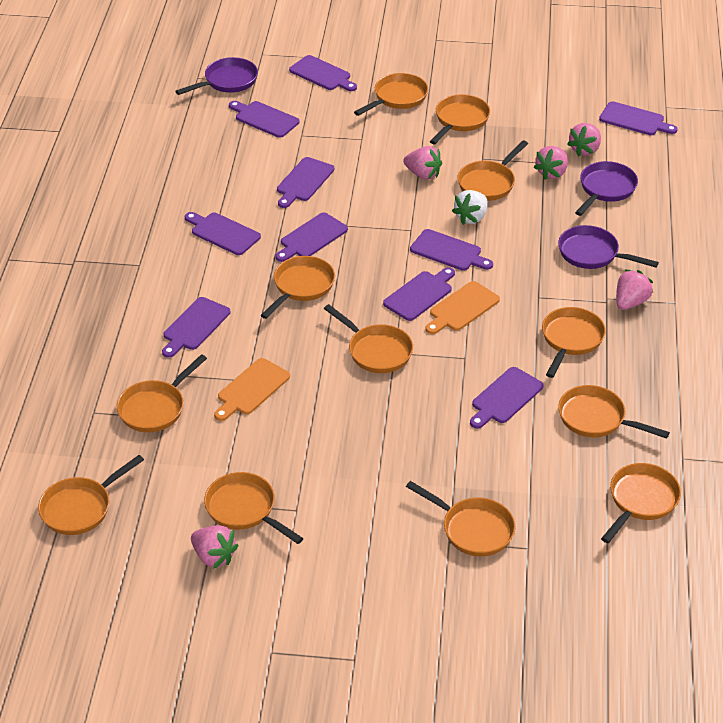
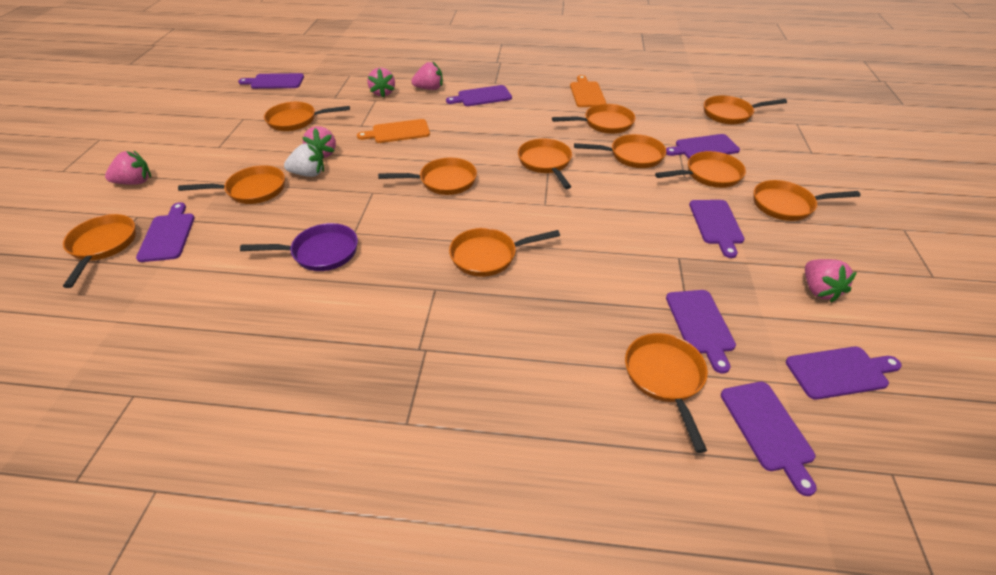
purple cutting board: 10 -> 8
purple pan: 3 -> 1

